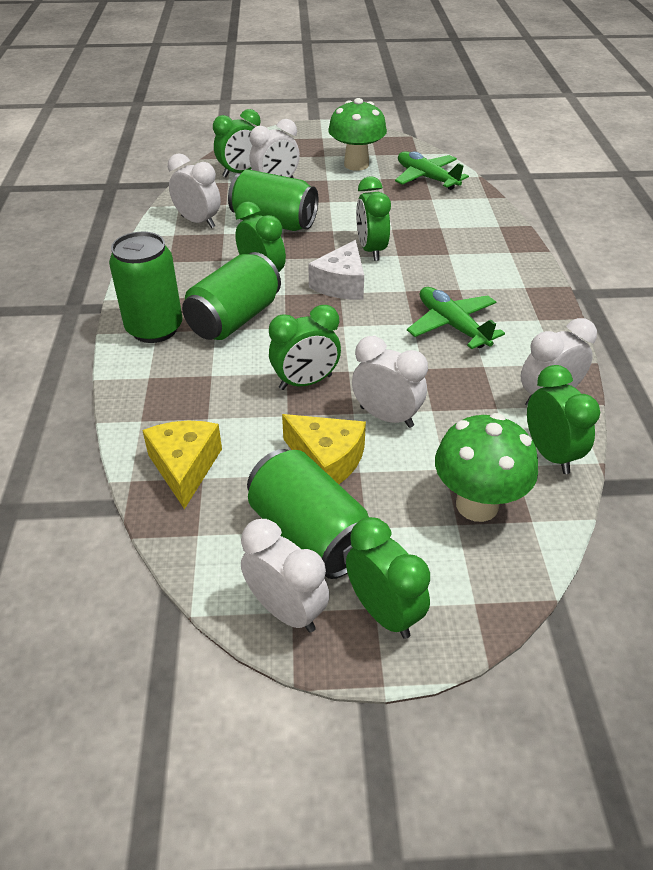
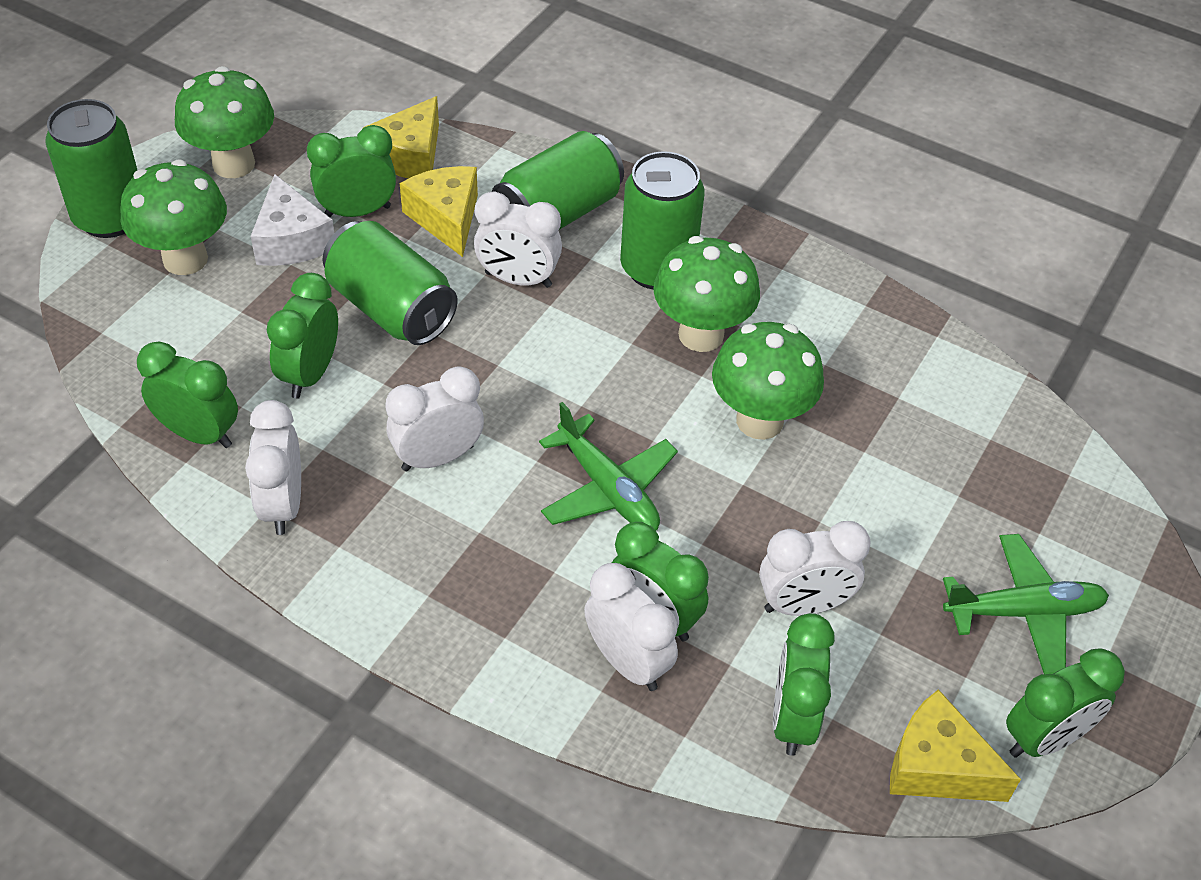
green mushroom: 2 -> 4
yellow cheese: 2 -> 3

